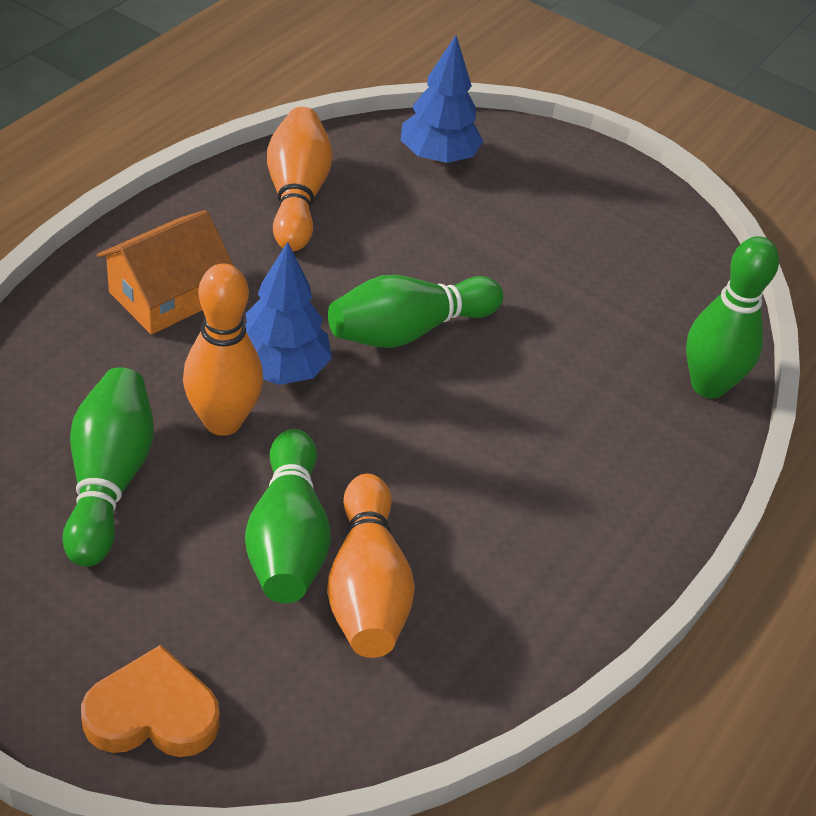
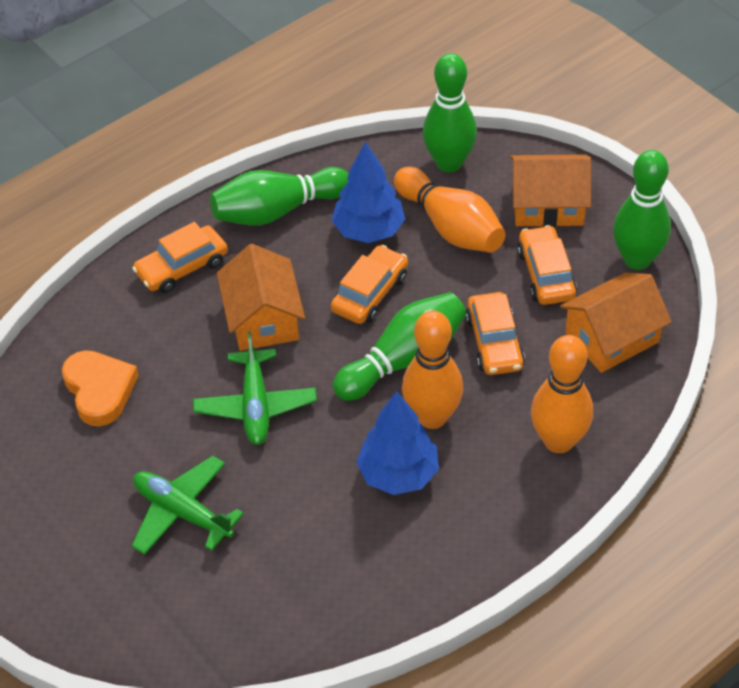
green plane: 0 -> 2
orange car: 0 -> 4
orange house: 1 -> 3

